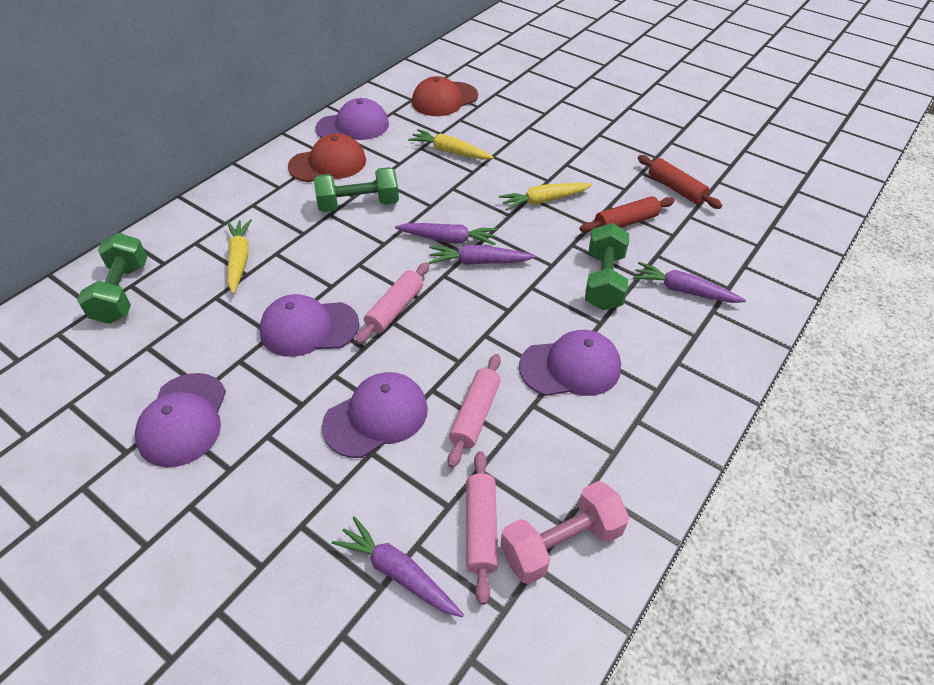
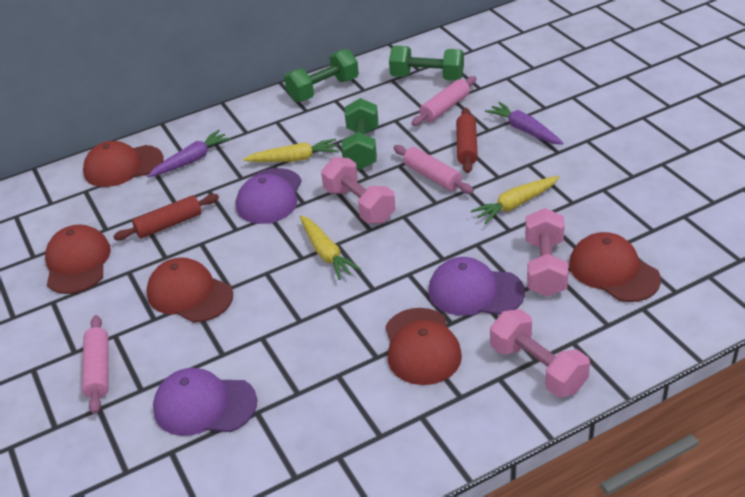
pink dumbbell: 1 -> 3
purple cap: 5 -> 3
purple carrot: 4 -> 2
red cap: 2 -> 5

